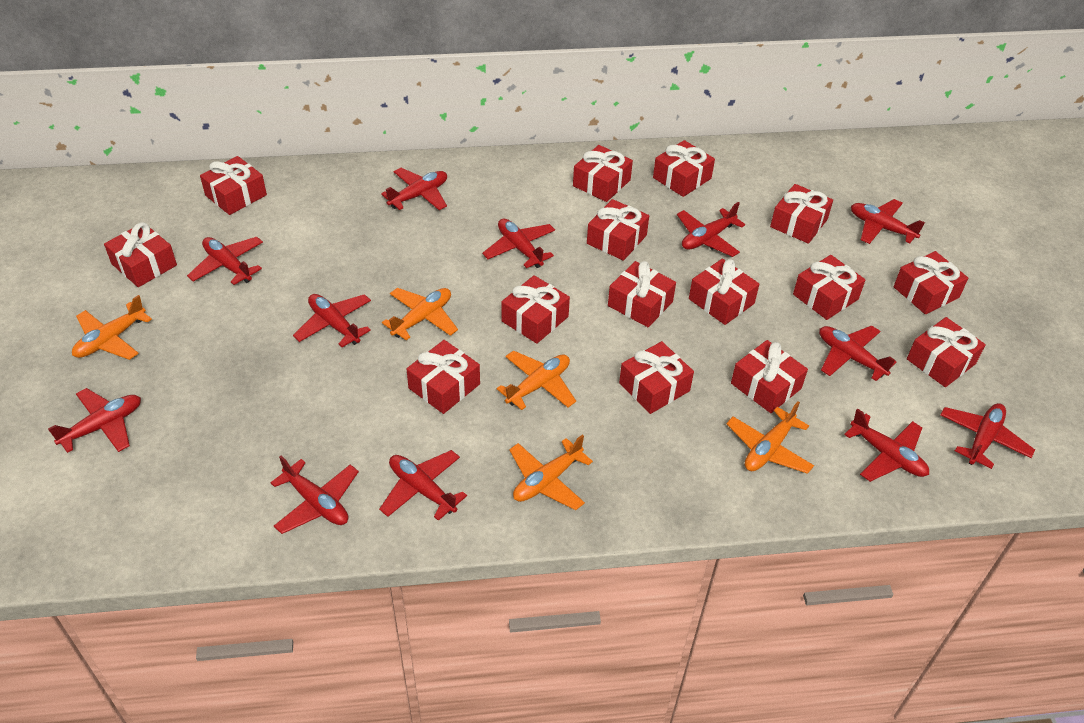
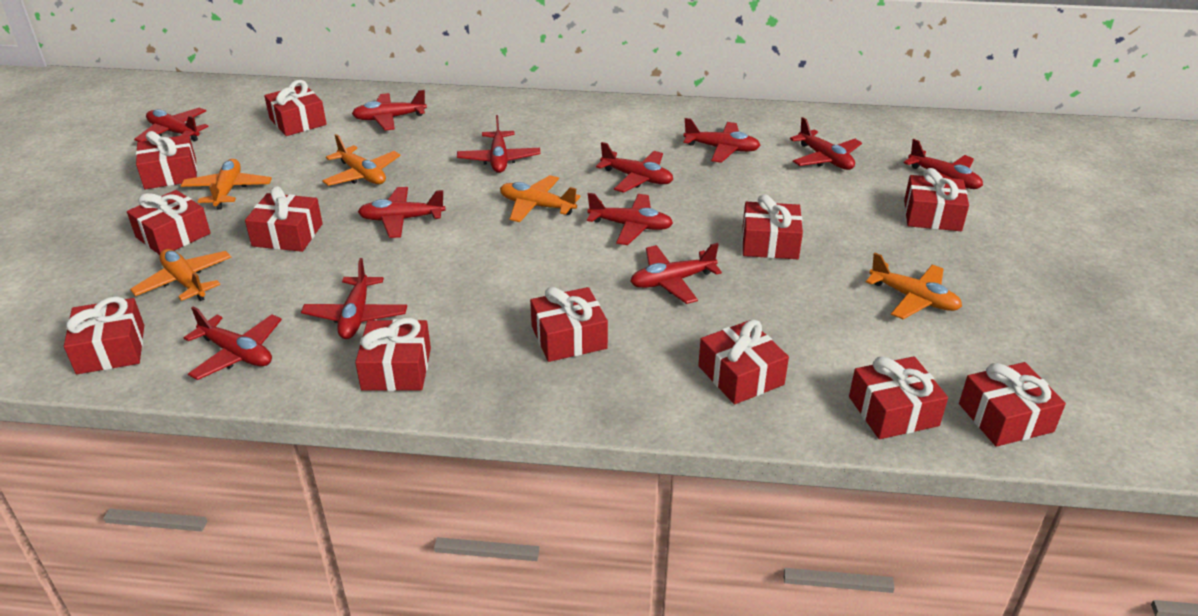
red gift: 15 -> 12

